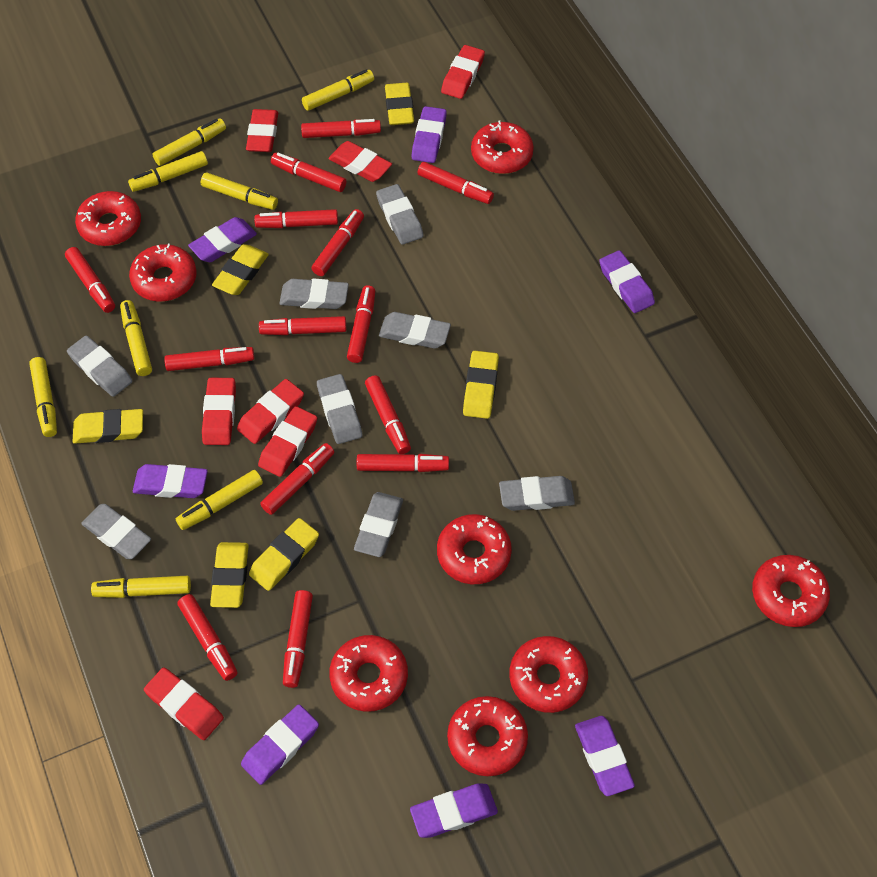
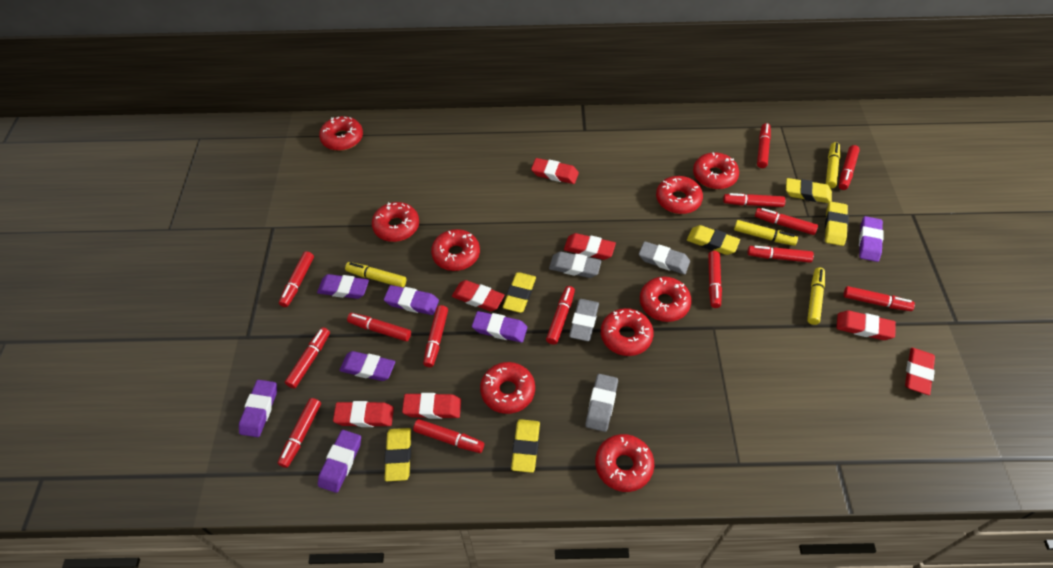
grey eraser: 8 -> 4
red donut: 8 -> 9
yellow marker: 8 -> 4

